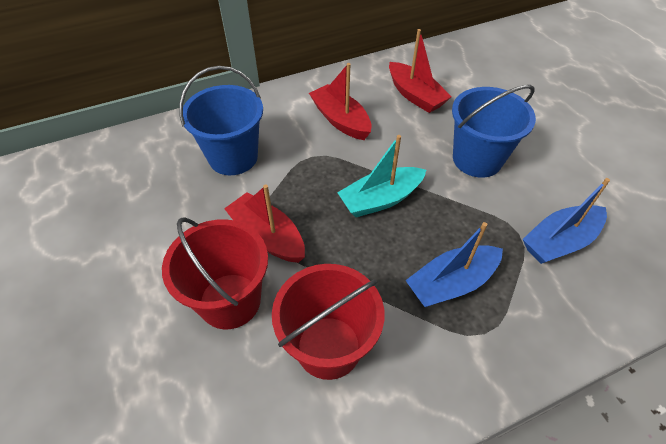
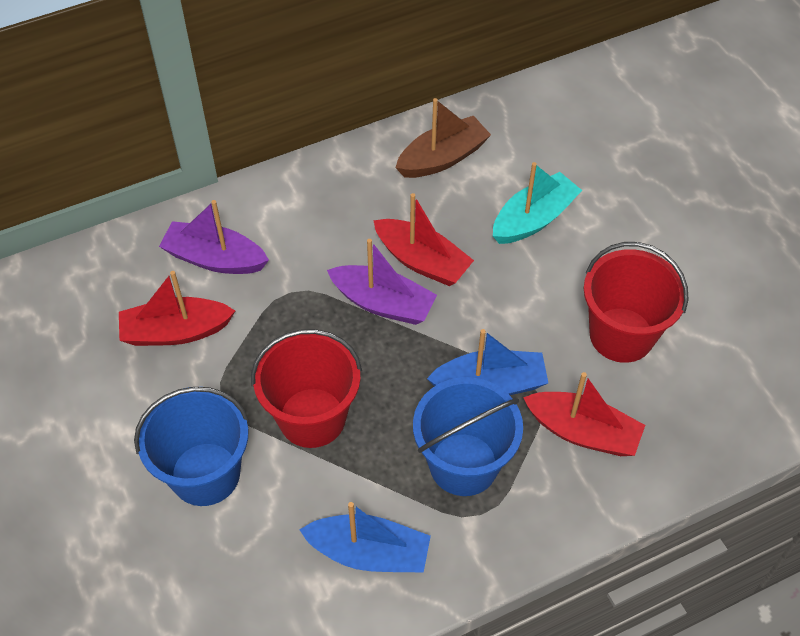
brown boat: 0 -> 1
purple boat: 0 -> 2

